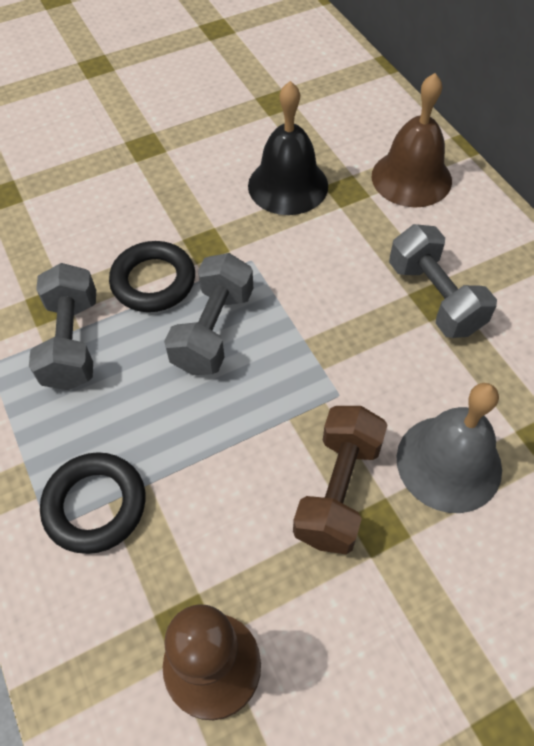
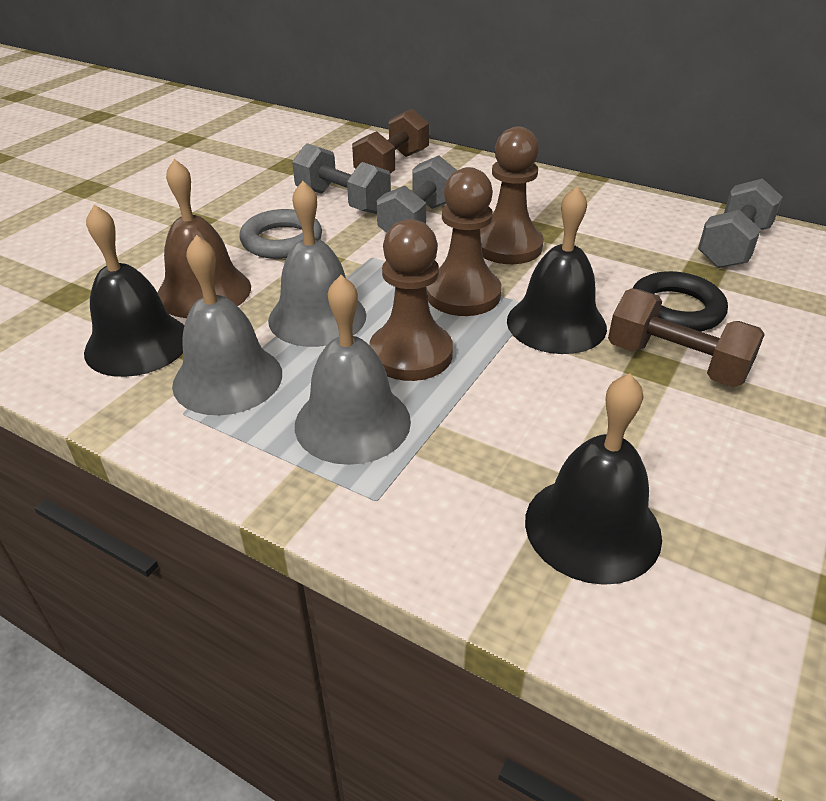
black bell: 1 -> 3
black ring: 2 -> 1
brown dumbbell: 1 -> 2
brown pawn: 1 -> 3
grey bell: 1 -> 3
grey ring: 0 -> 1

